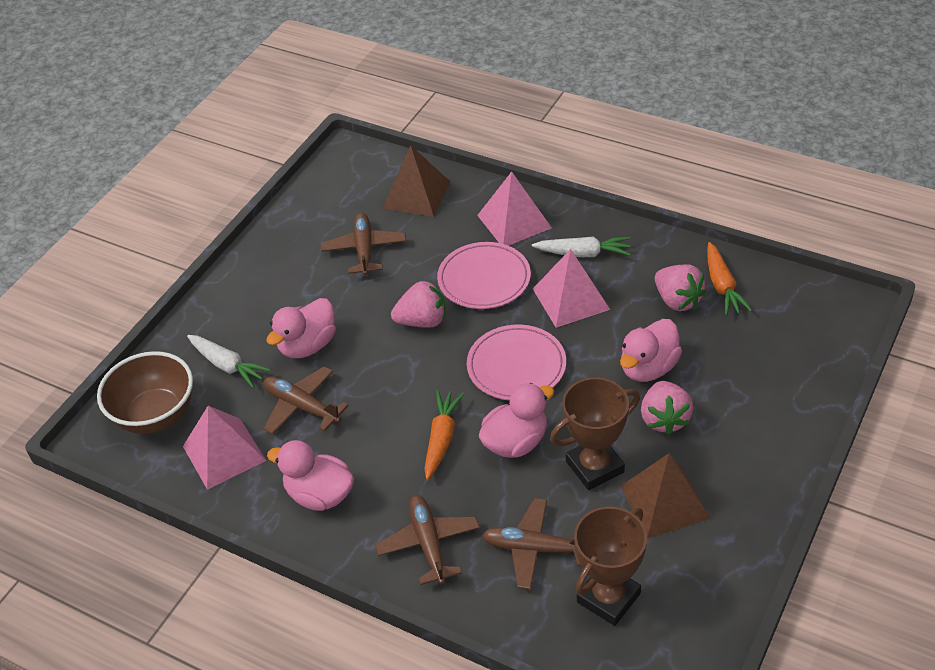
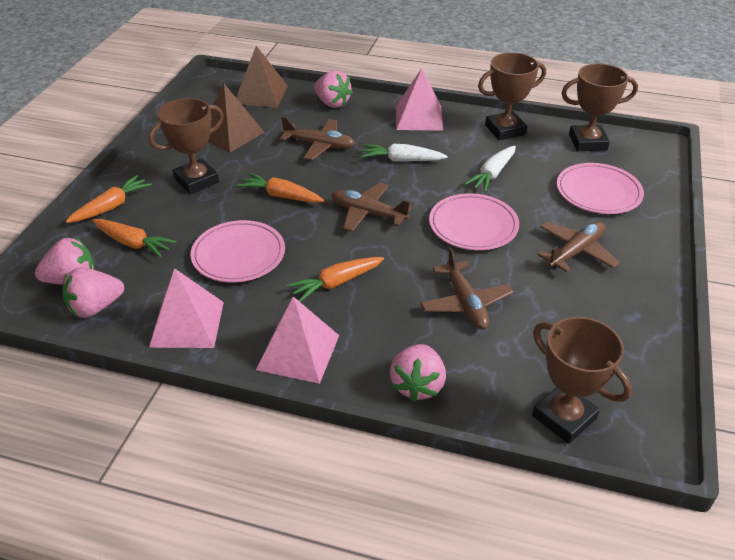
brown bowl: 1 -> 0
brown trophy: 2 -> 4
orange carrot: 2 -> 4
pink duck: 4 -> 0
pink plate: 2 -> 3
pink strawberry: 3 -> 4

